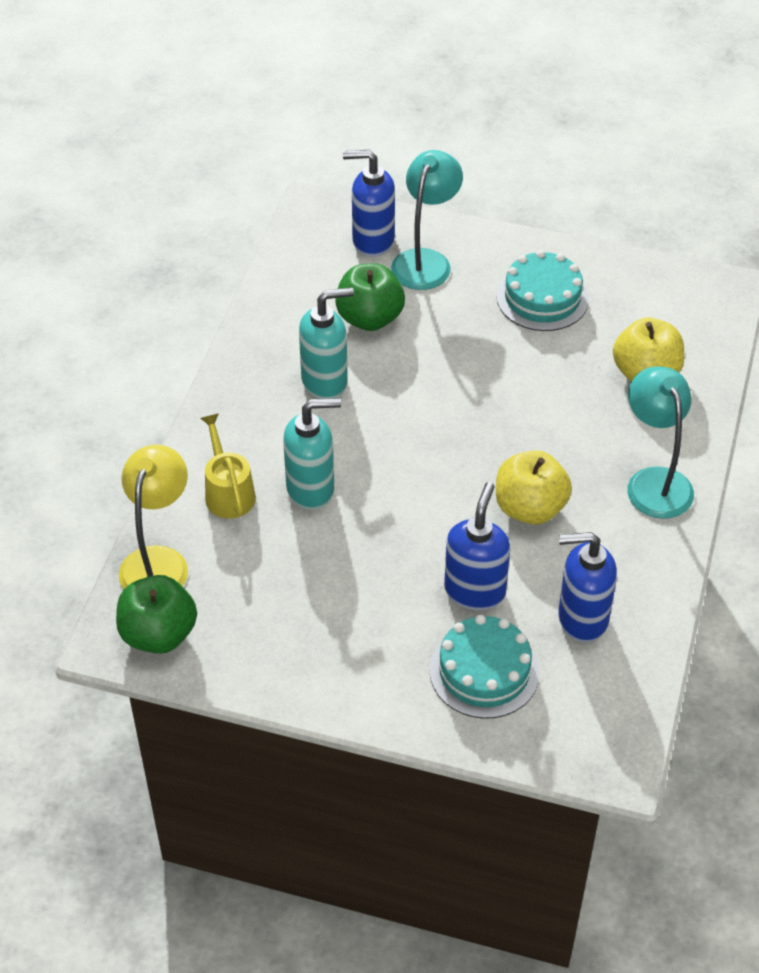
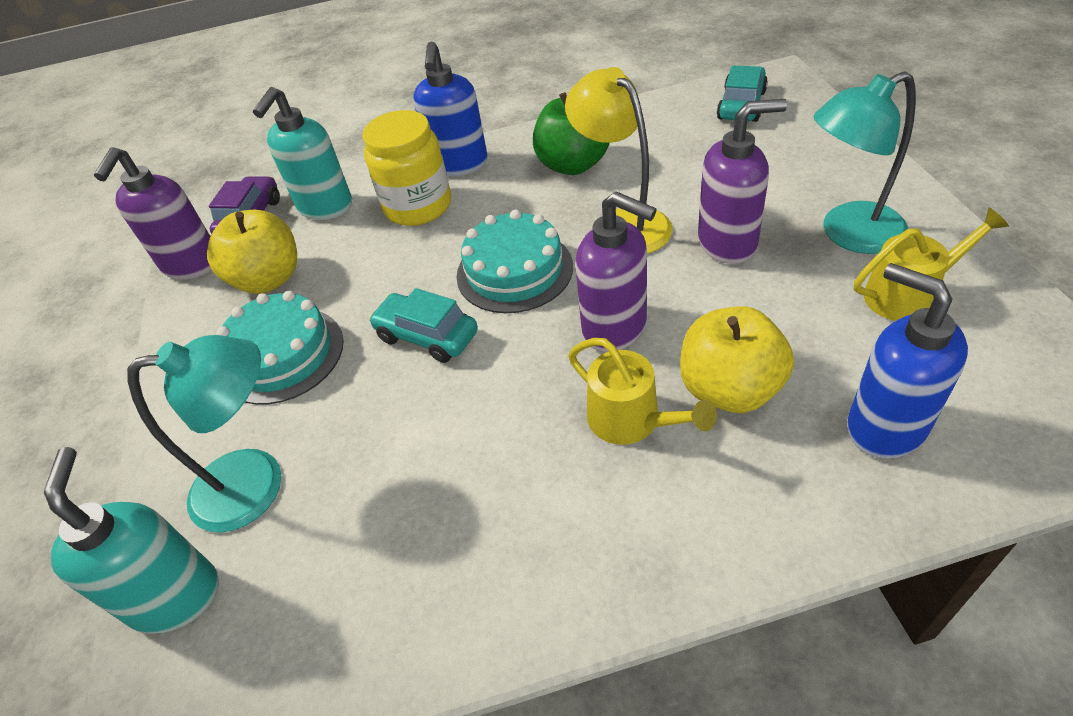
blue soap dispenser: 3 -> 2
green apple: 2 -> 1
purple car: 0 -> 1
purple soap dispenser: 0 -> 3
turquoise car: 0 -> 2
yellow jar: 0 -> 1
yellow watering can: 1 -> 2

